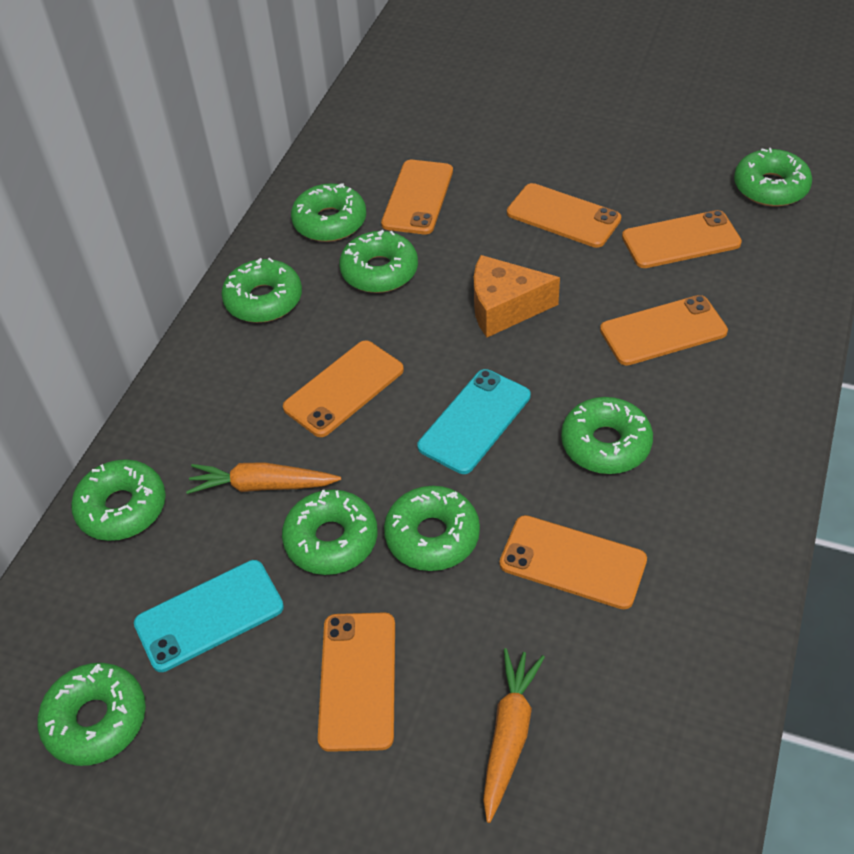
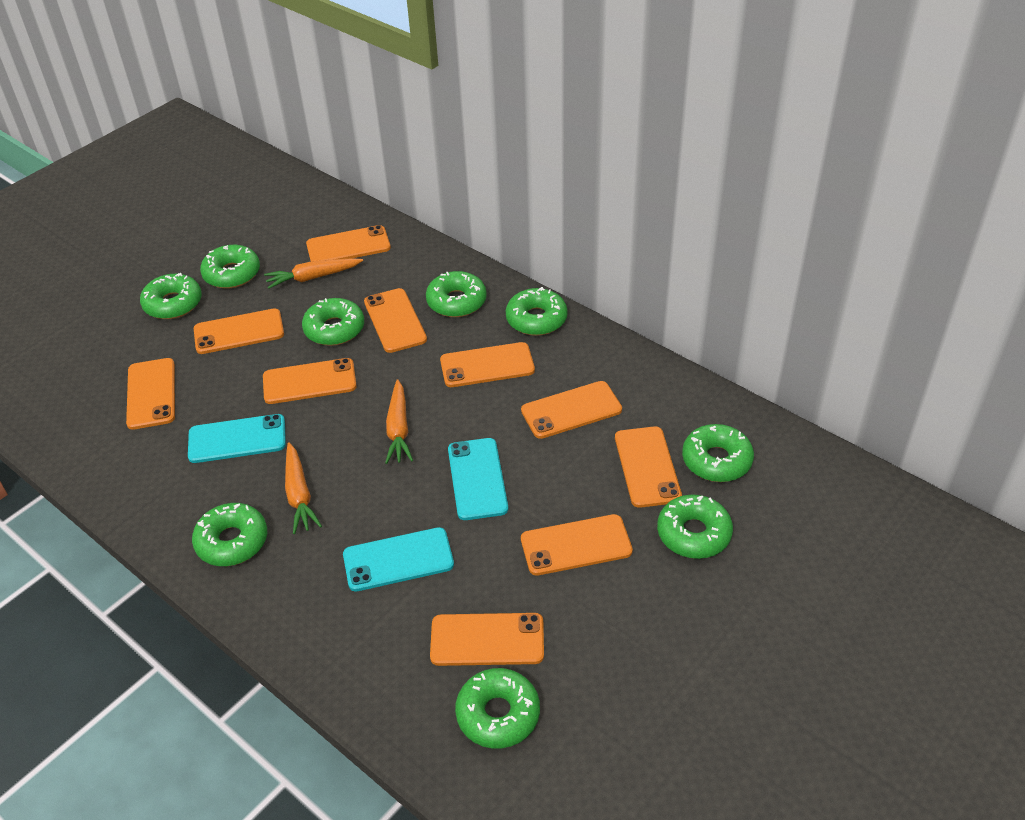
orange carrot: 2 -> 3
orange cheese: 1 -> 0
orange phone: 7 -> 10
turquoise phone: 2 -> 3

